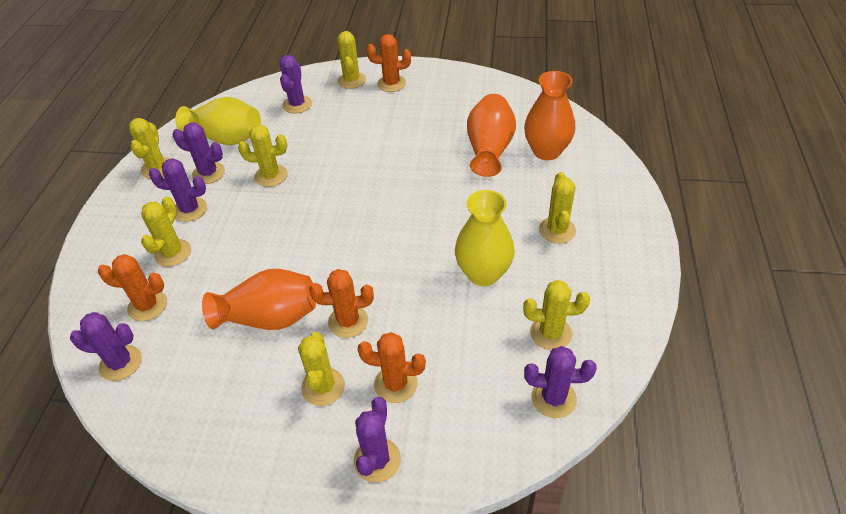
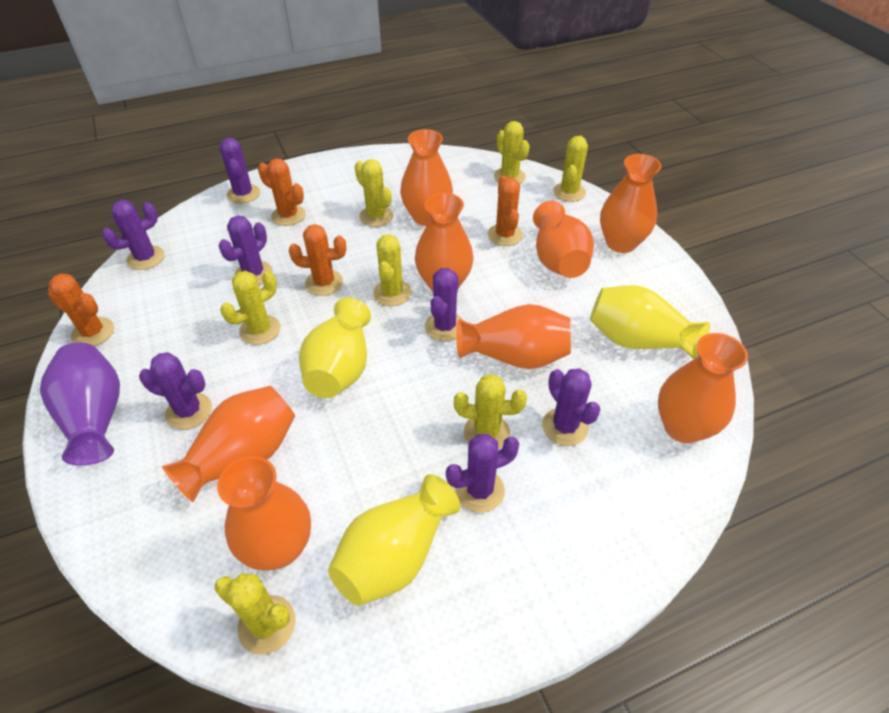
orange vase: 3 -> 8
purple cactus: 6 -> 7
purple vase: 0 -> 1
yellow vase: 2 -> 3

